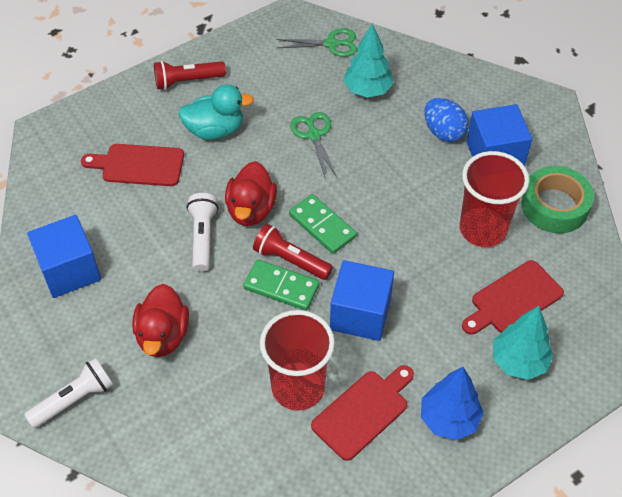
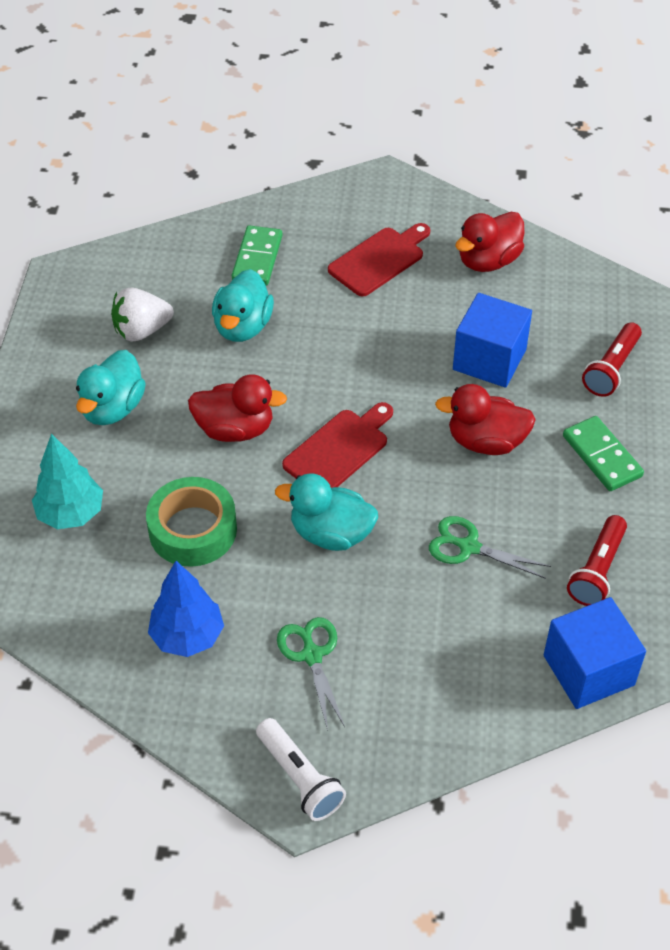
blue cube: 3 -> 2
blue egg: 1 -> 0
red cup: 2 -> 0
red cutting board: 3 -> 2
red duck: 2 -> 3
turquoise duck: 1 -> 3
turquoise tree: 2 -> 1
white flashlight: 2 -> 1
white strawberry: 0 -> 1

